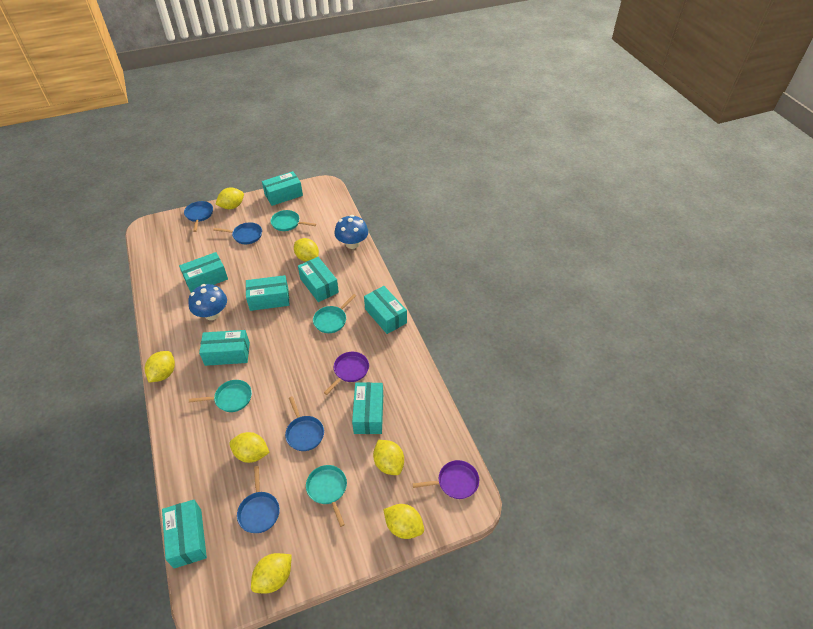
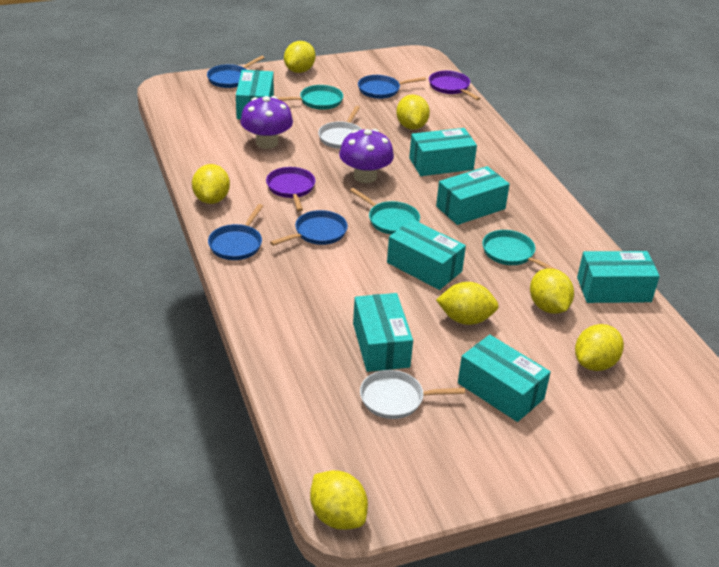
blue mushroom: 2 -> 0
purple mushroom: 0 -> 2
turquoise box: 8 -> 7
turquoise pan: 4 -> 3
white pan: 0 -> 2

